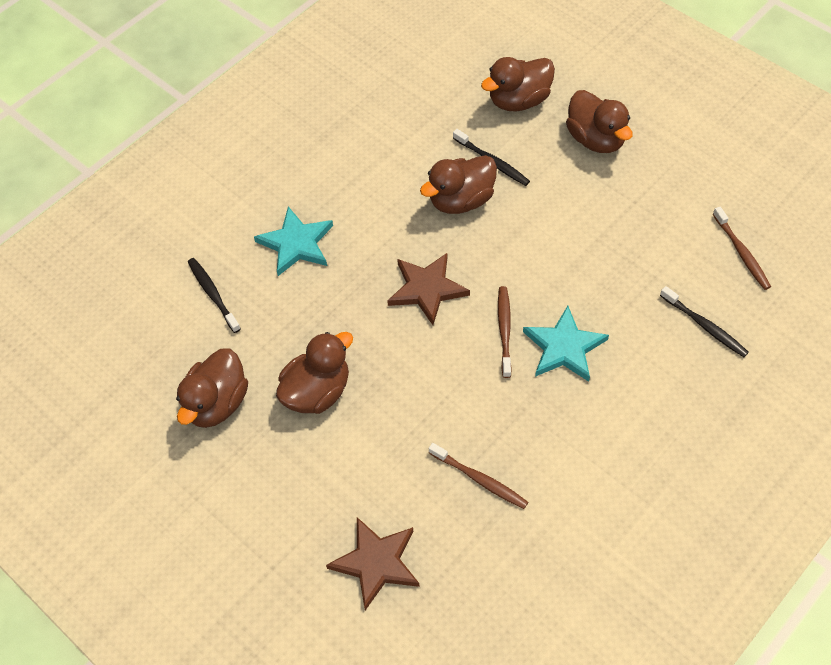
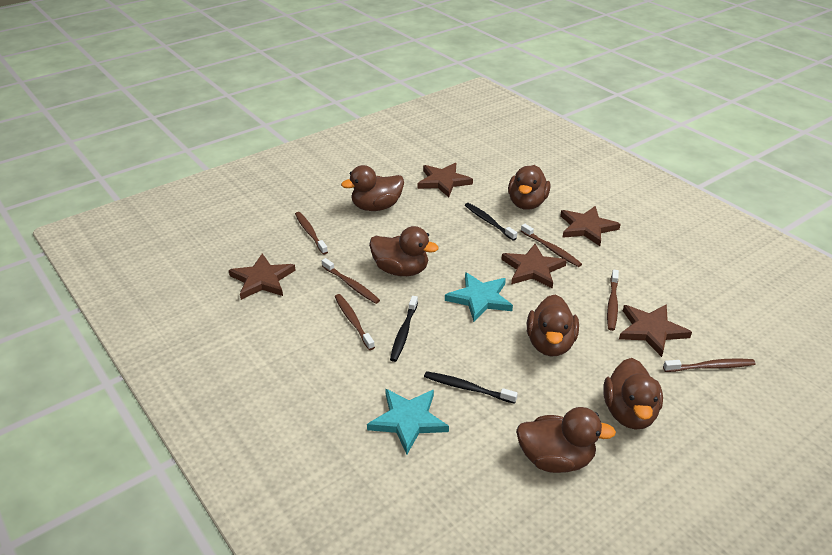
brown duck: 5 -> 6
brown star: 2 -> 5
brown toothbrush: 3 -> 6

